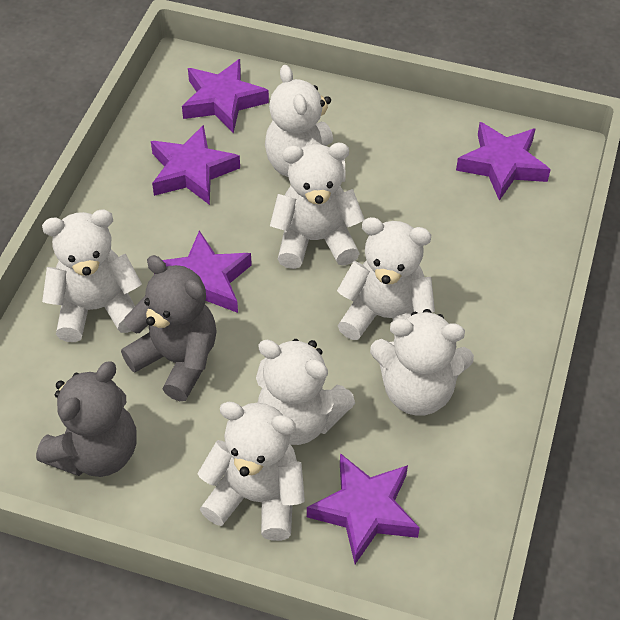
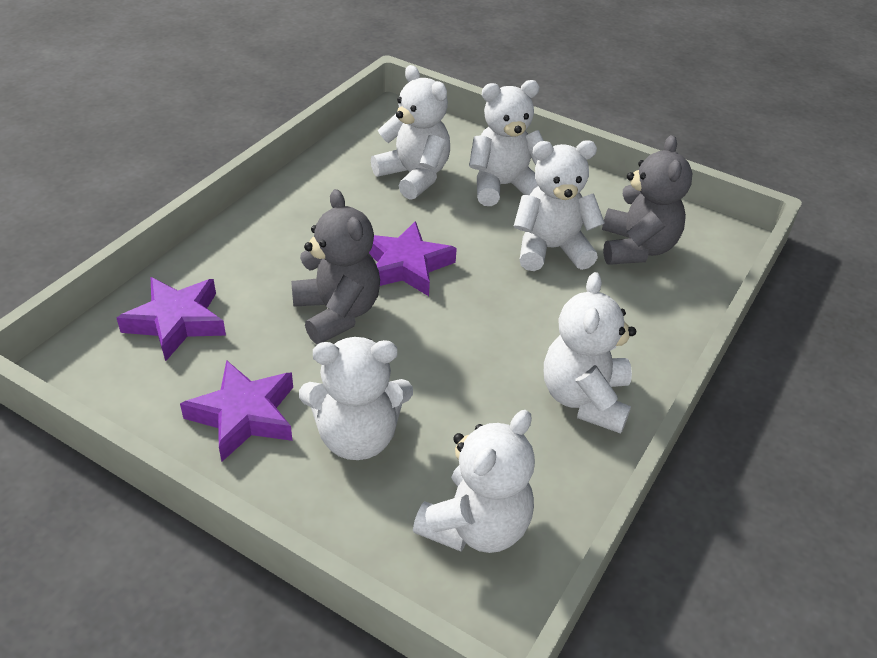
purple star: 5 -> 3
white teddy bear: 7 -> 6

